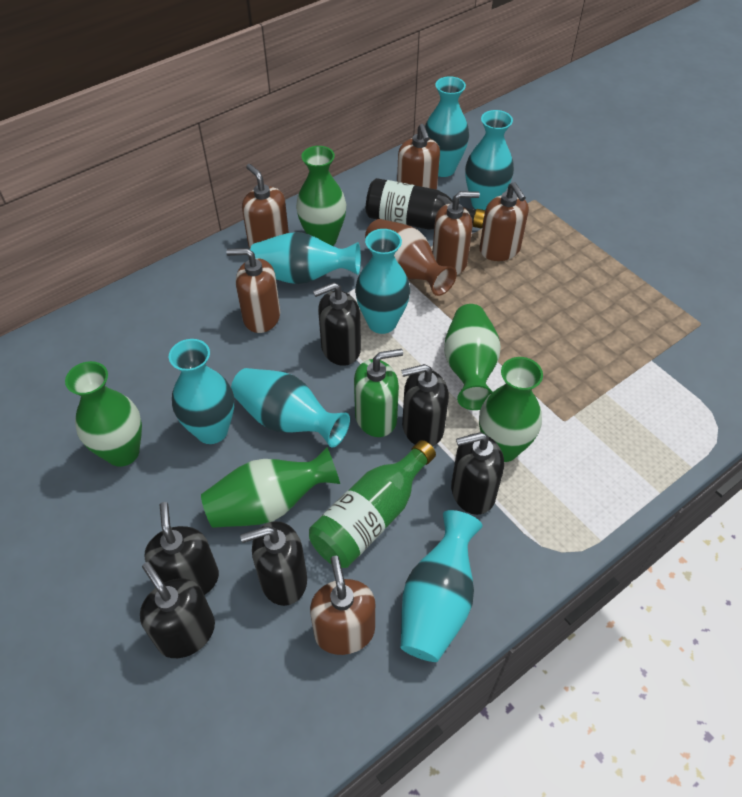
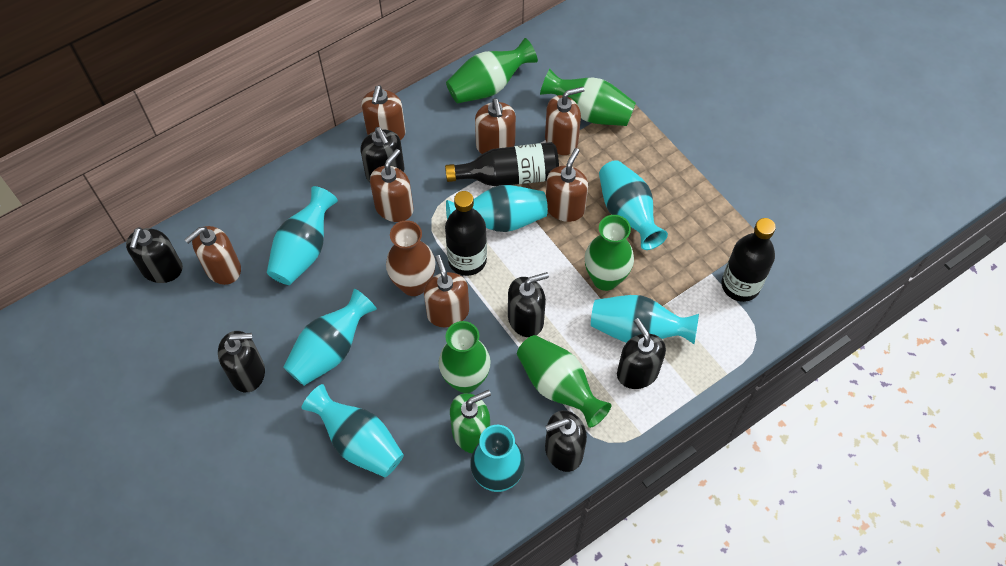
black bottle: 1 -> 3
brown soap dispenser: 6 -> 7
green bottle: 1 -> 0

